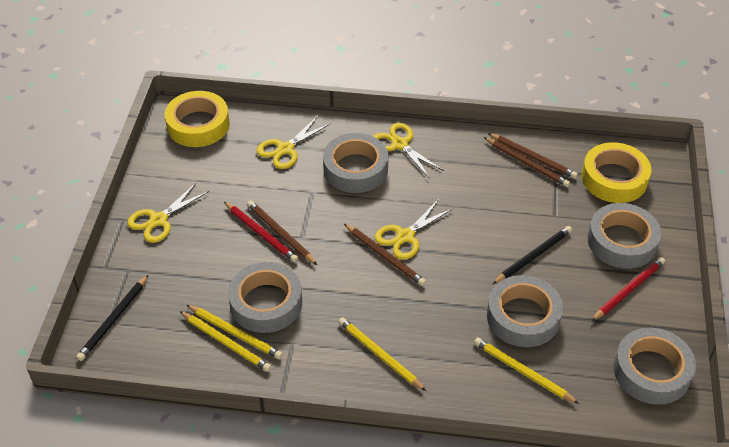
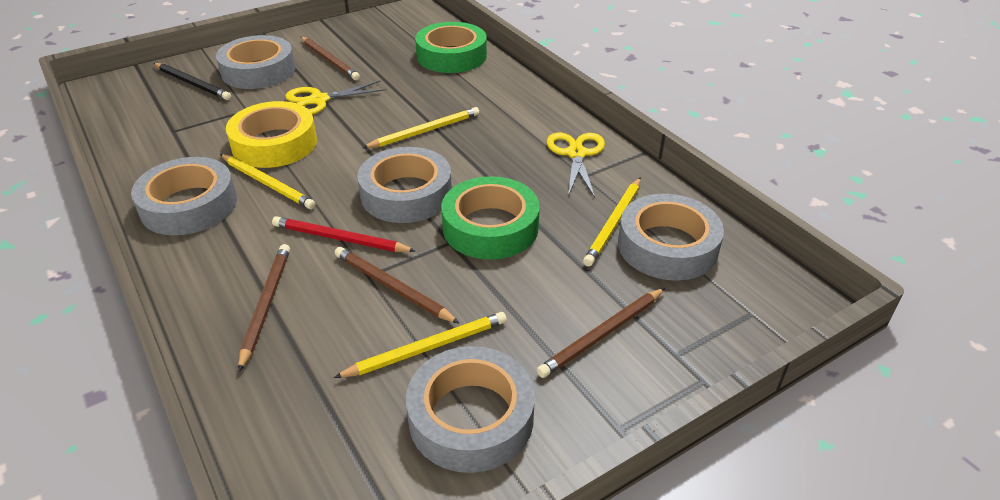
black pencil: 2 -> 1
green tape: 0 -> 2
red pencil: 2 -> 1
yellow scissors: 4 -> 2
yellow tape: 2 -> 1

